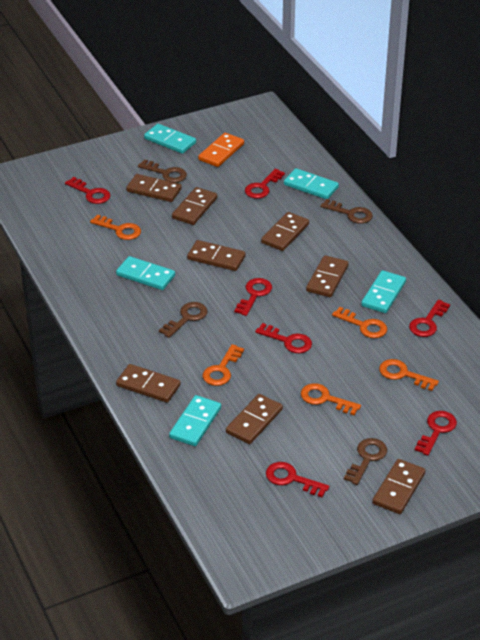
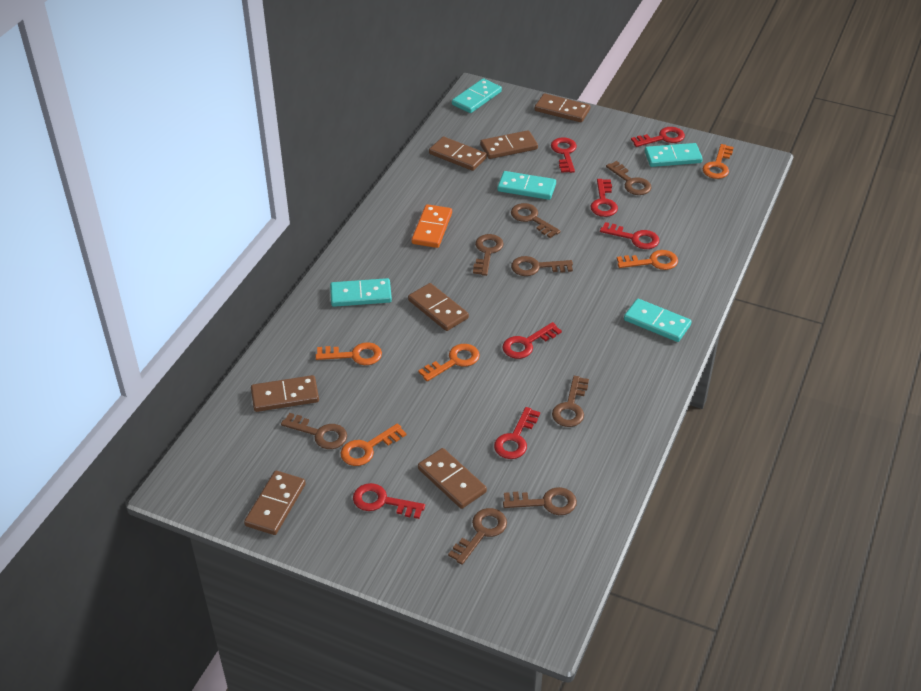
brown domino: 8 -> 7
brown key: 4 -> 8

